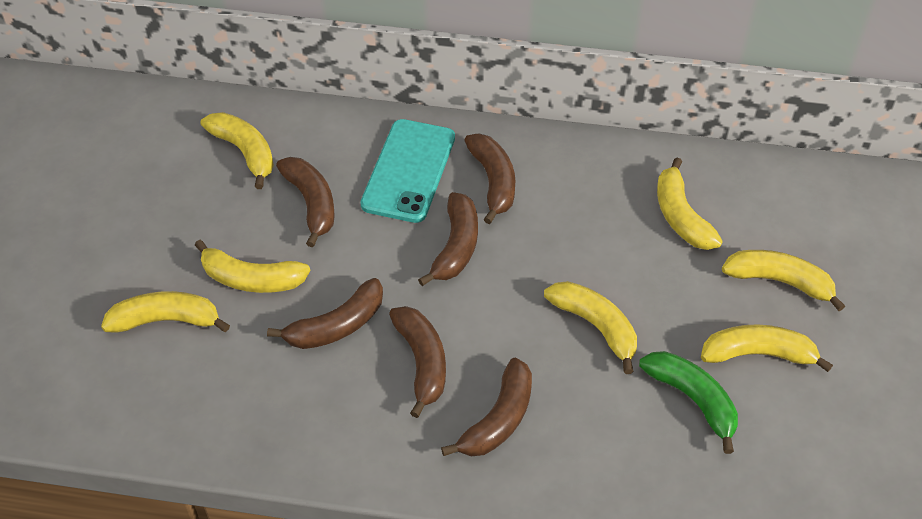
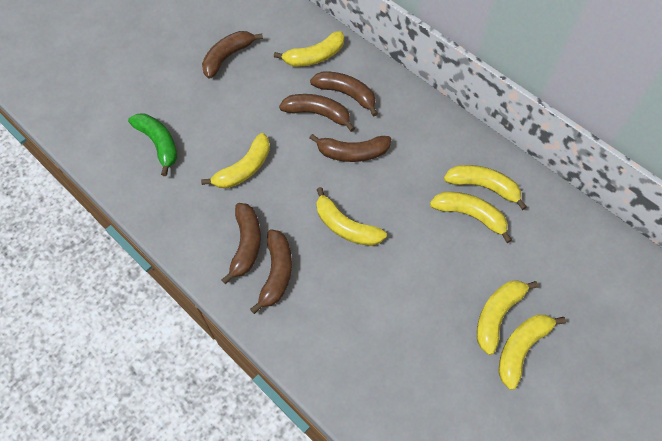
turquoise phone: 1 -> 0

